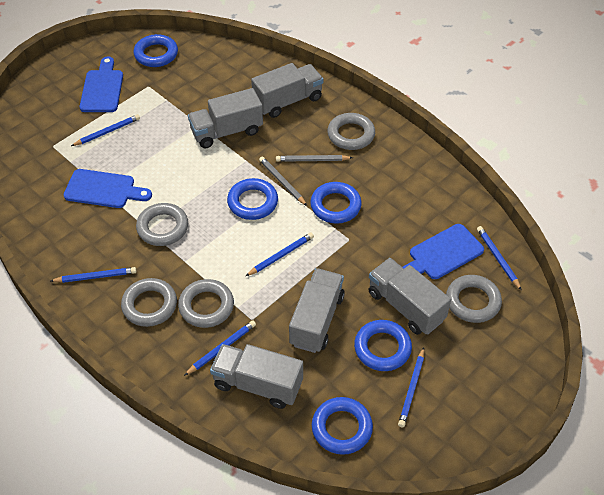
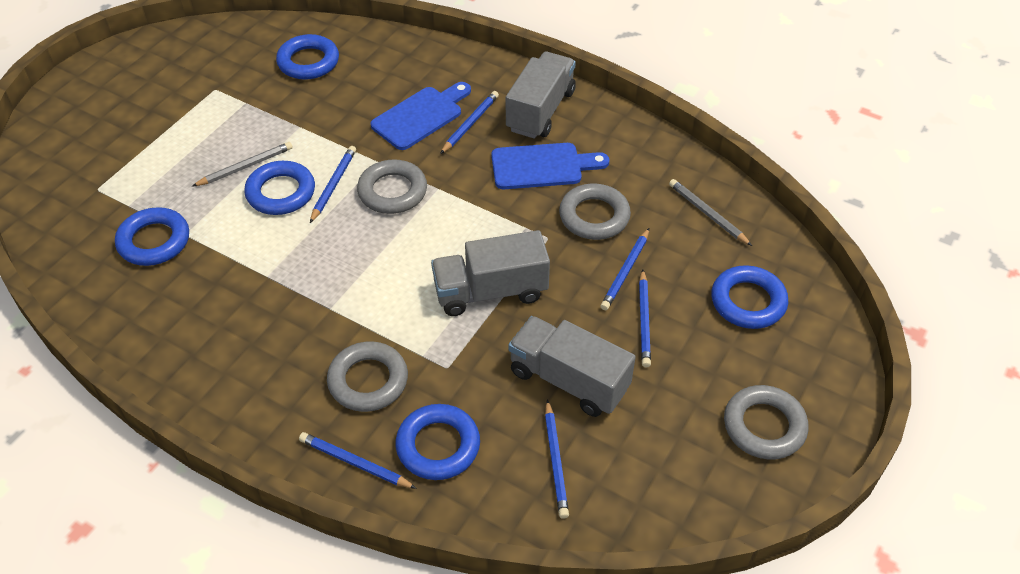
blue cutting board: 3 -> 2
grey ring: 5 -> 4
grey truck: 5 -> 3

